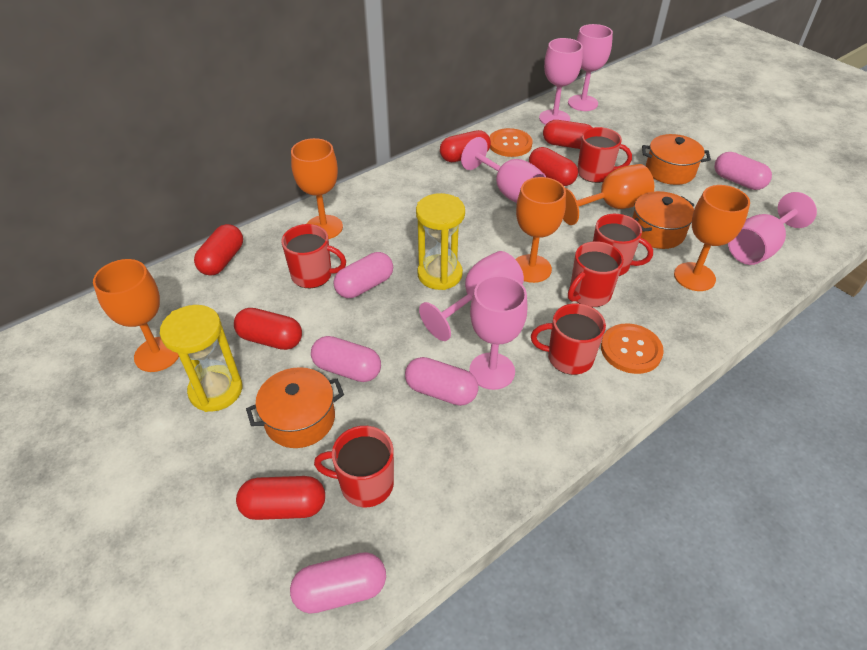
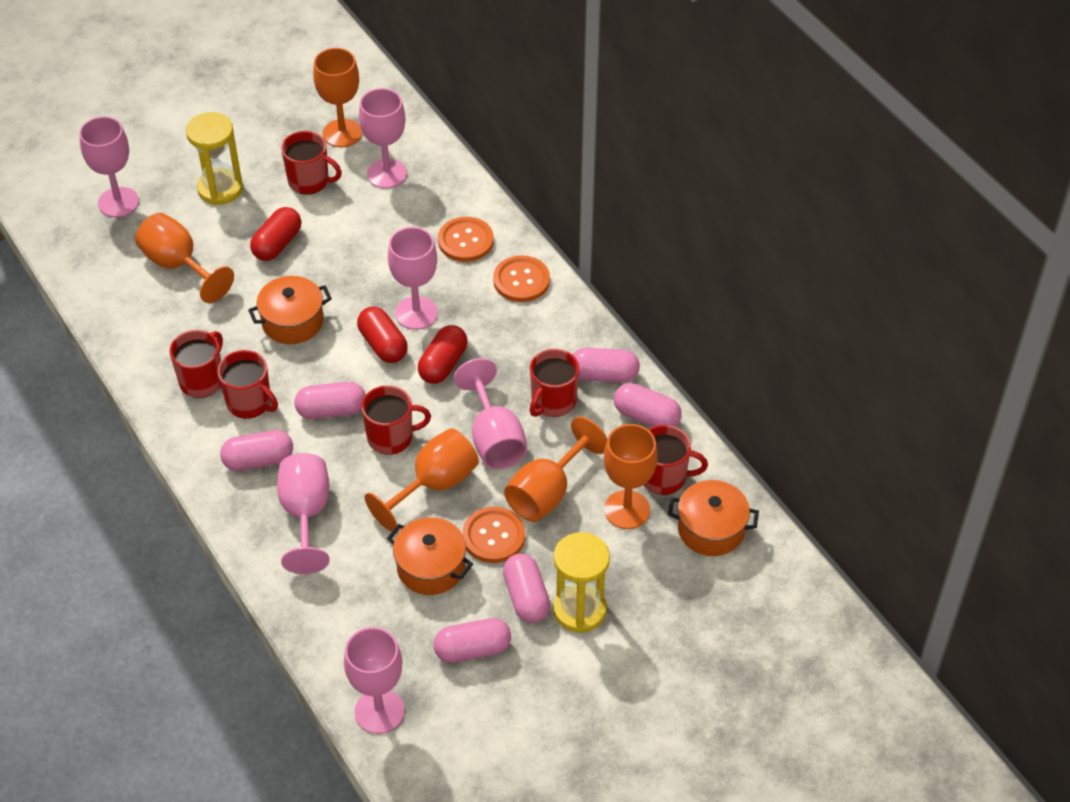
orange button: 2 -> 3
pink capsule: 5 -> 6
red capsule: 6 -> 3

